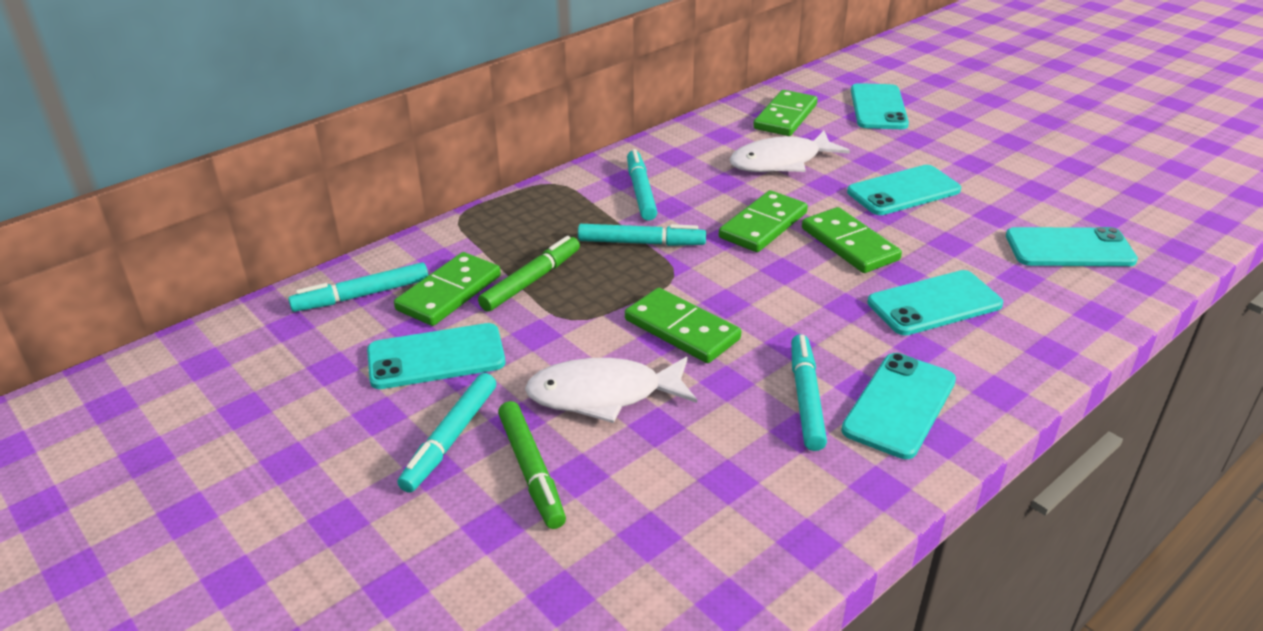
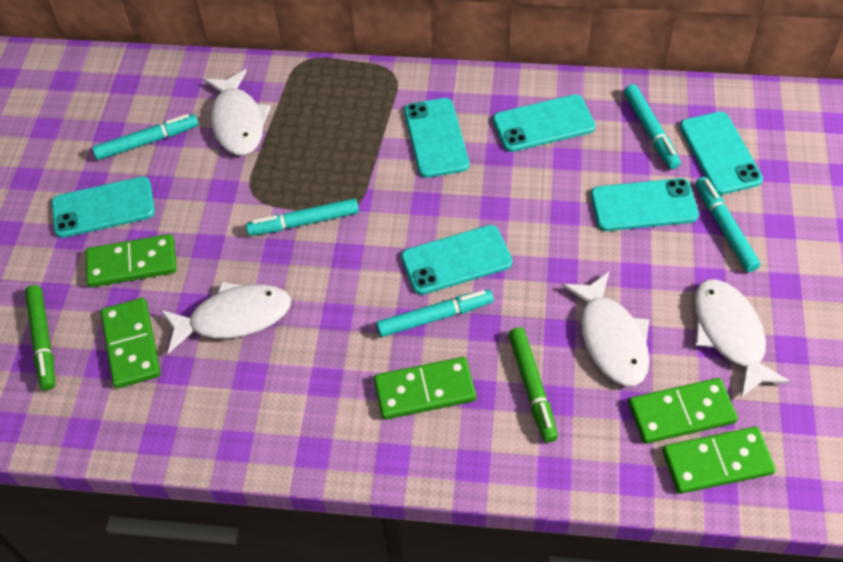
white fish: 2 -> 4

